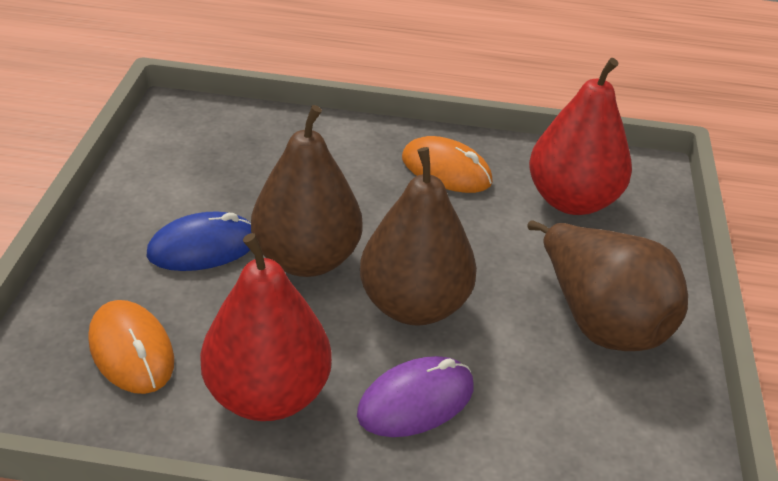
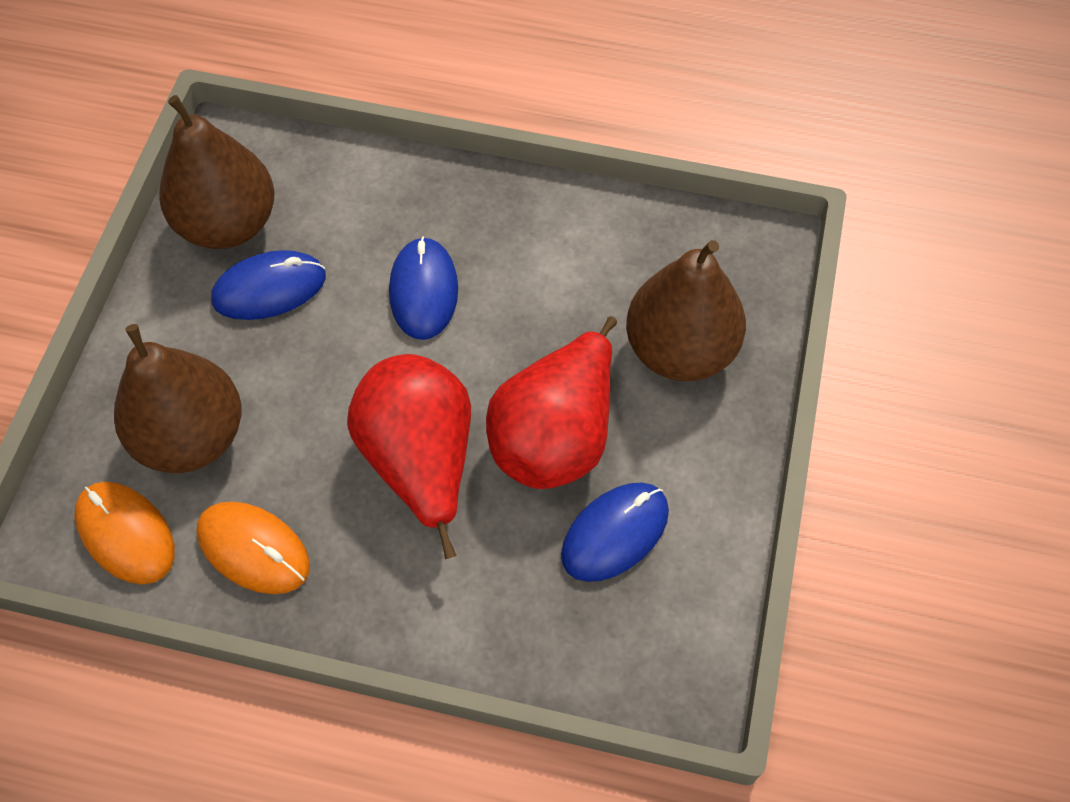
blue mouse: 1 -> 3
purple mouse: 1 -> 0

